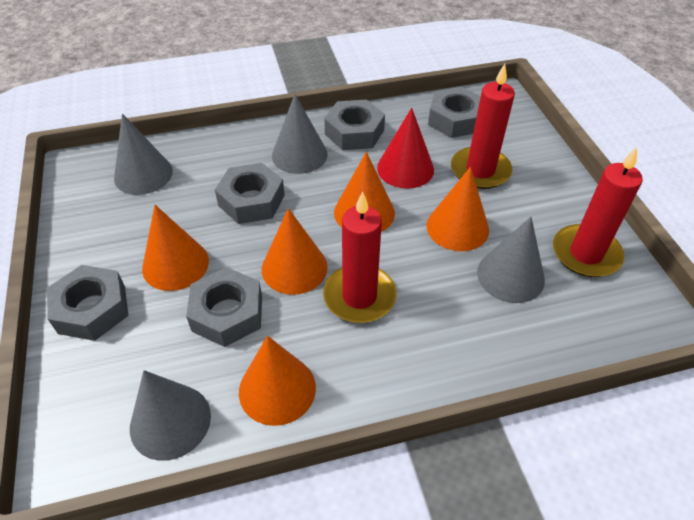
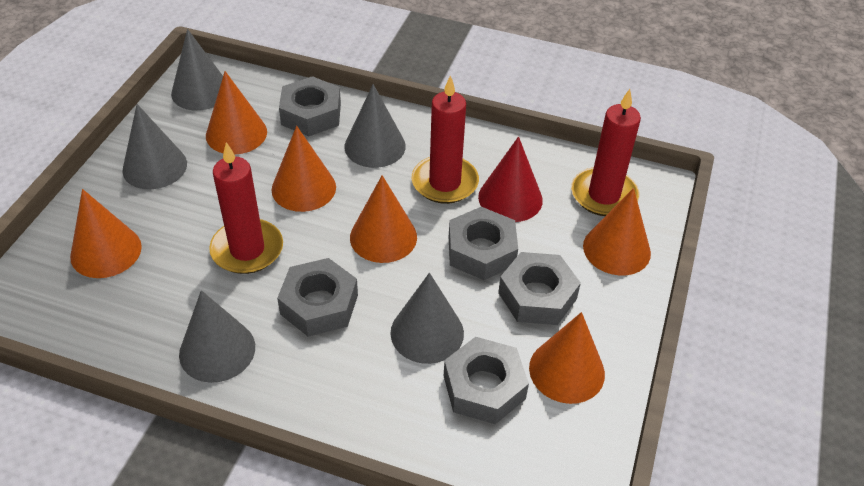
grey cone: 4 -> 5
orange cone: 5 -> 6

